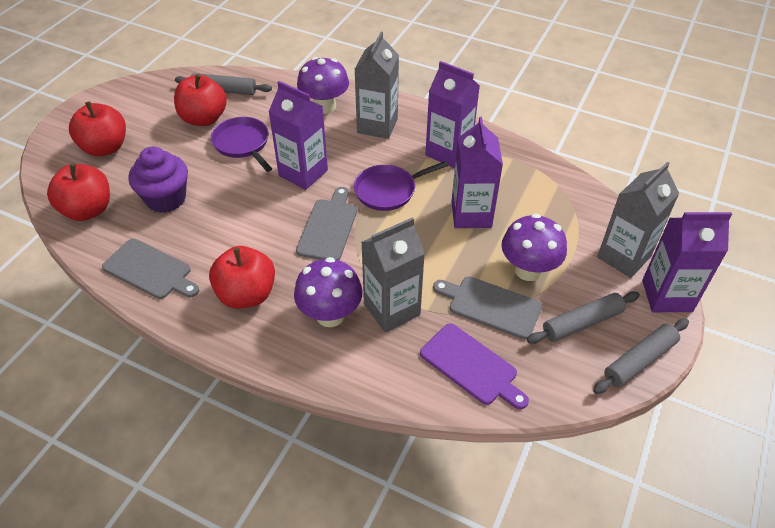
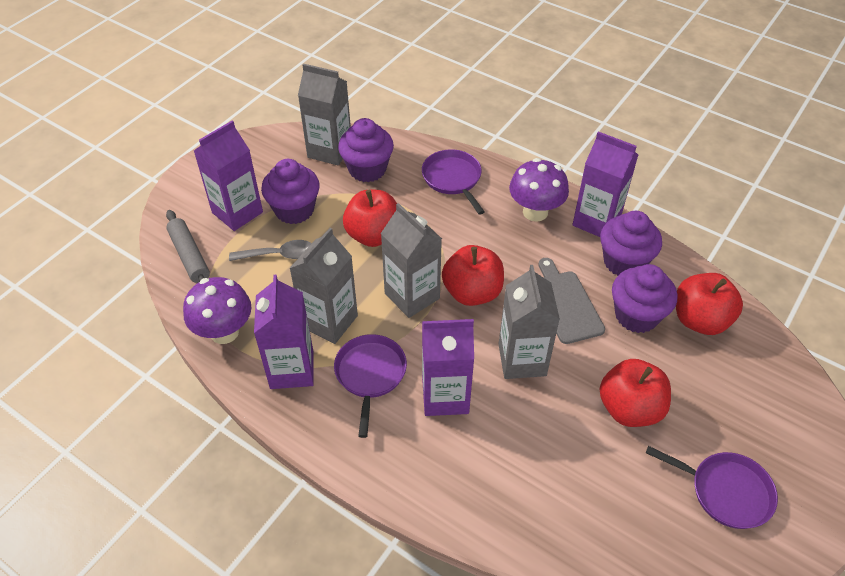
grey carton: 3 -> 4
grey cutting board: 3 -> 1
grey rolling pin: 3 -> 1
grey spoon: 0 -> 1
purple cupcake: 1 -> 4
purple cutting board: 1 -> 0
purple mushroom: 3 -> 2
purple pan: 2 -> 3

